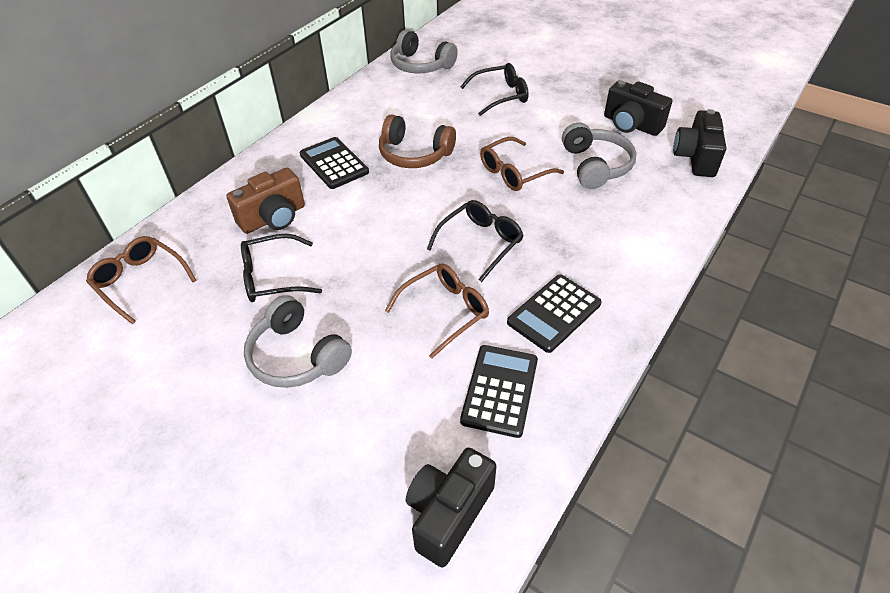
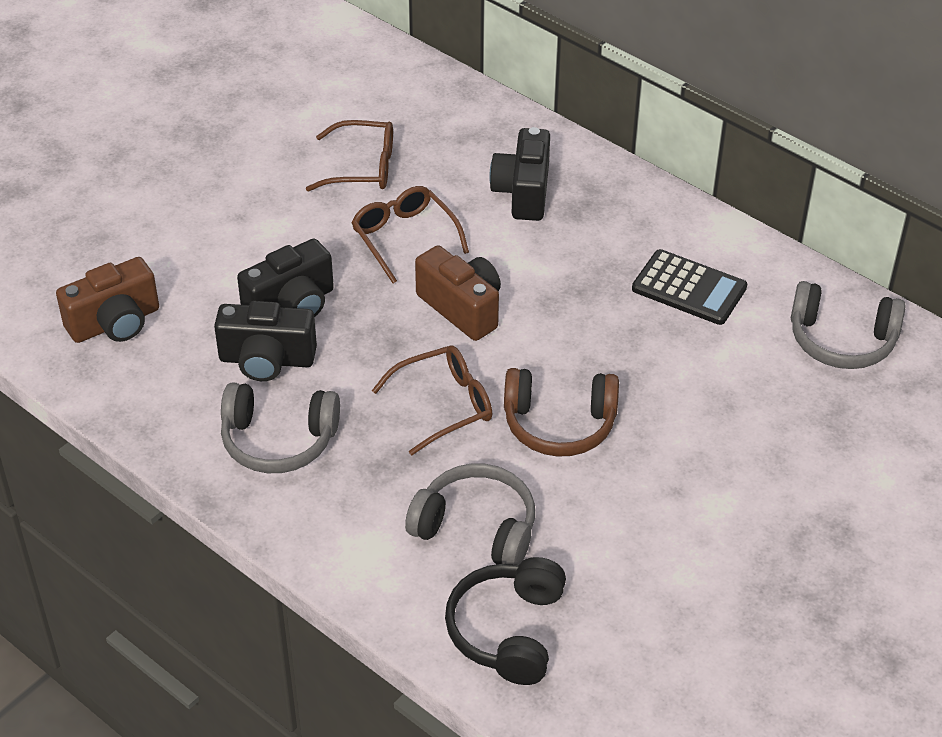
black calculator: 3 -> 1
black glasses: 3 -> 0
black headphones: 0 -> 1
brown camera: 1 -> 2

